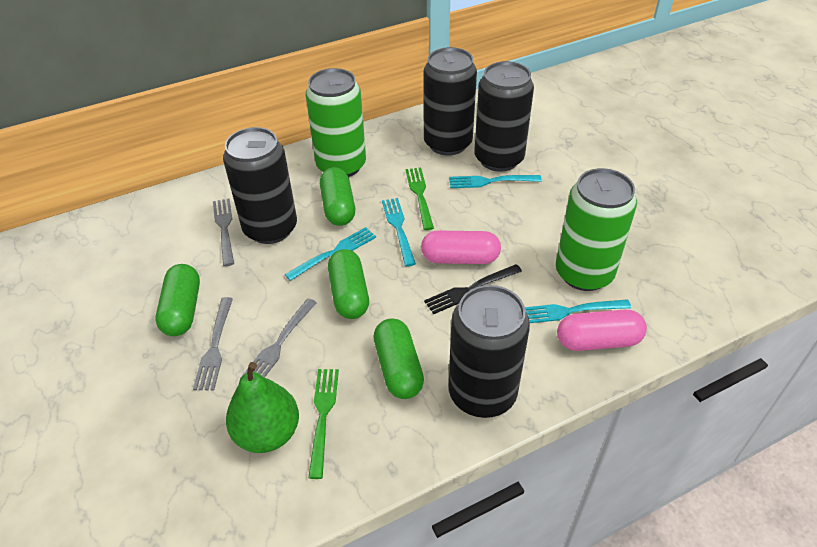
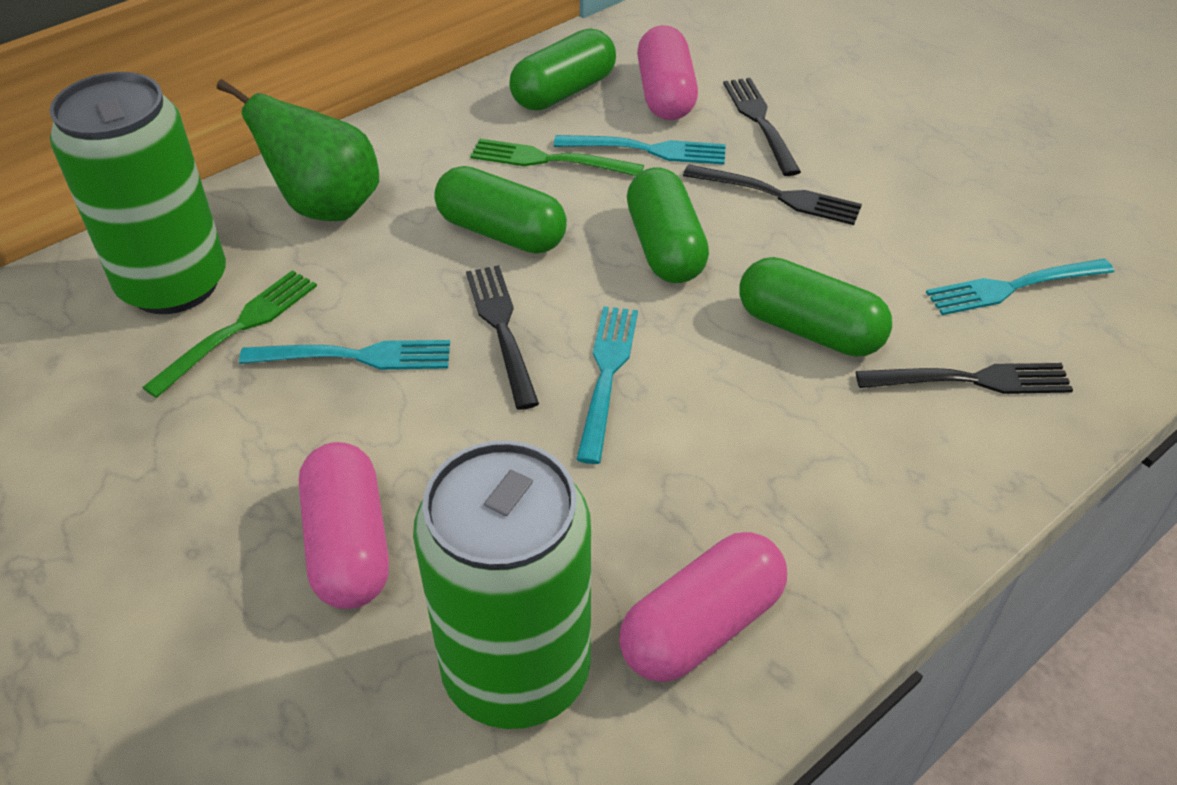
black can: 4 -> 0
black fork: 1 -> 4
grey fork: 3 -> 0
pink capsule: 2 -> 3

